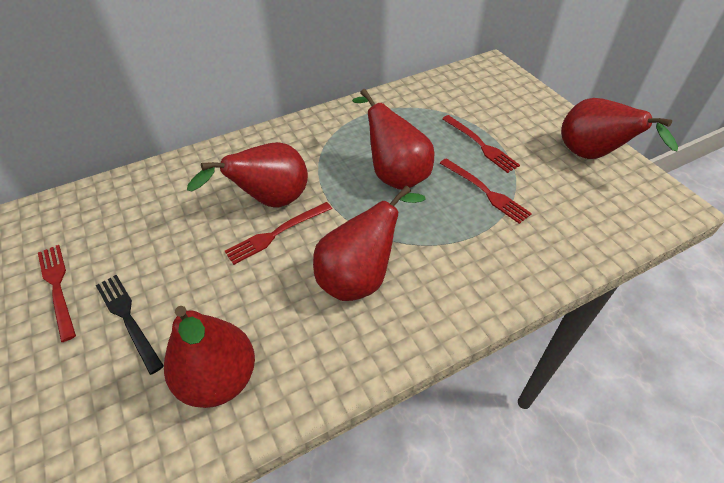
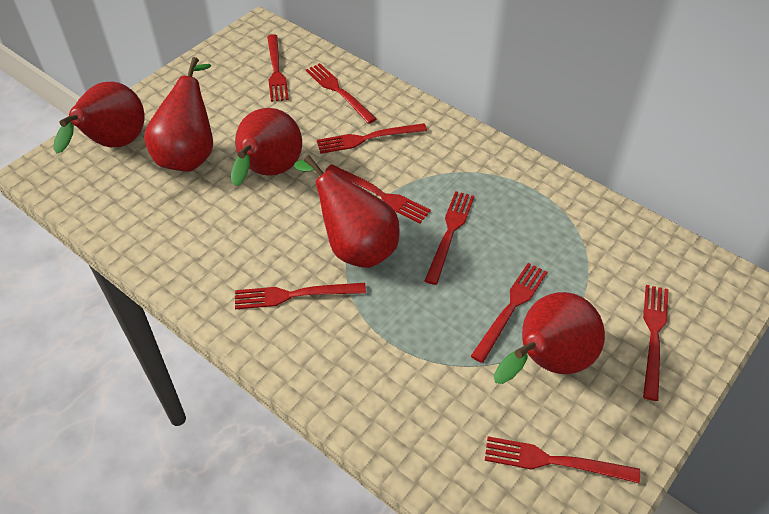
black fork: 1 -> 0
red fork: 4 -> 9

